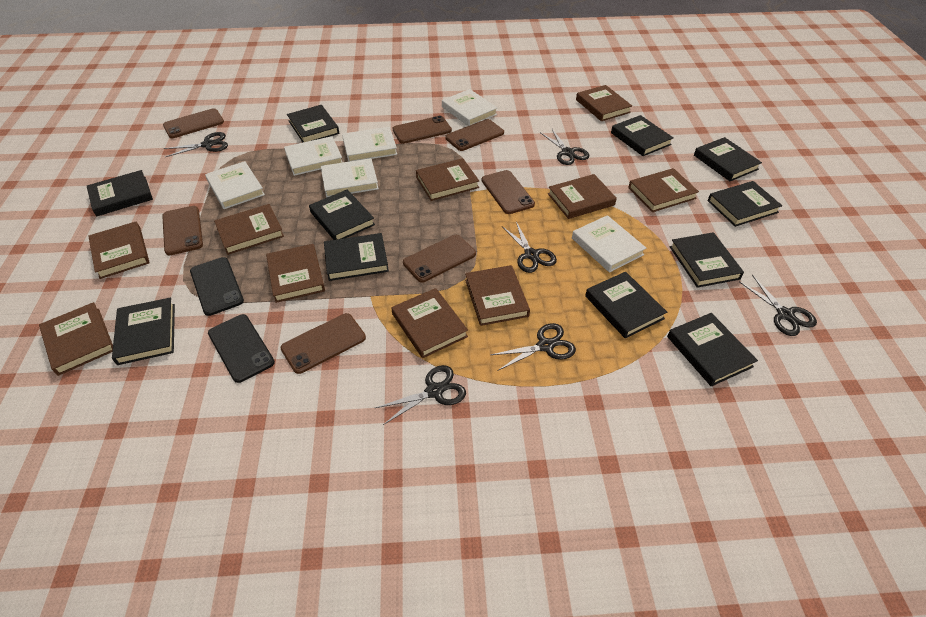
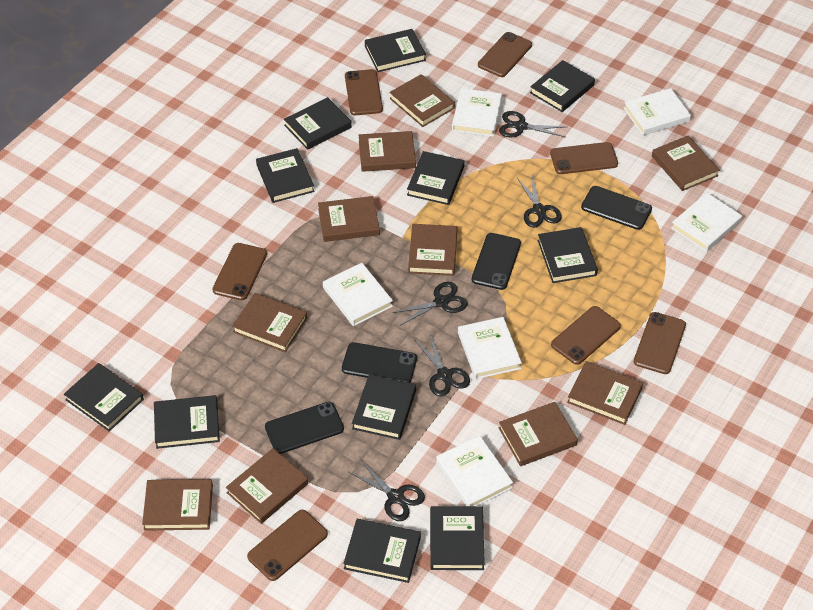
black phone: 2 -> 4
black scissors: 6 -> 5

